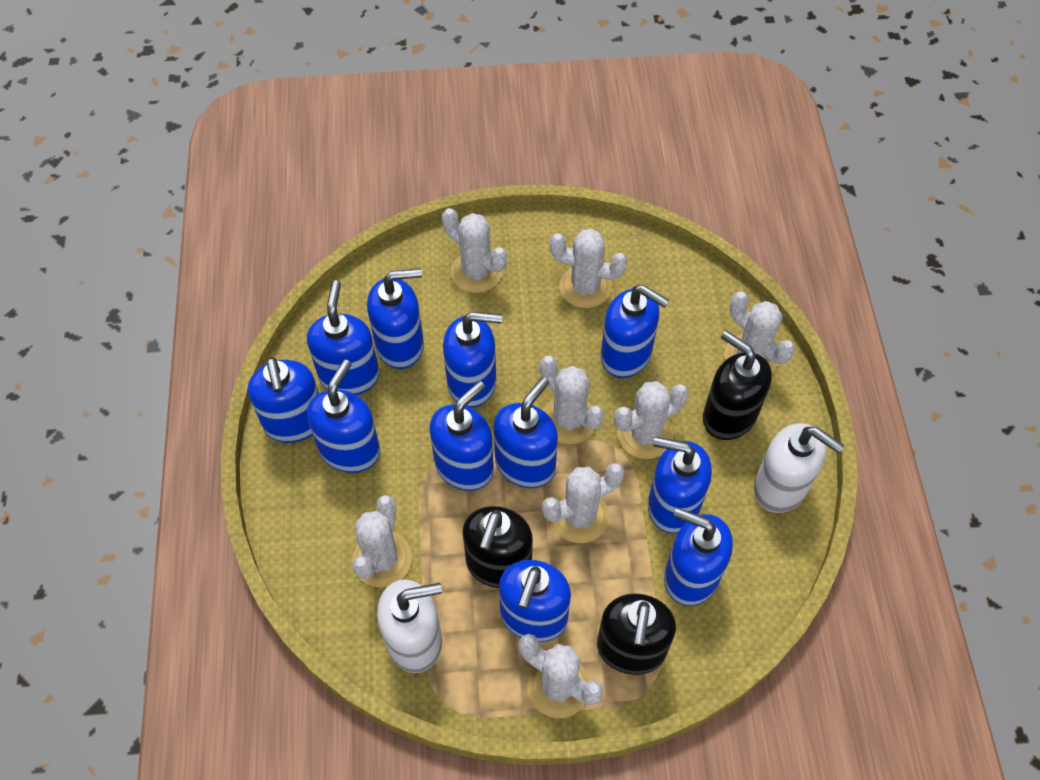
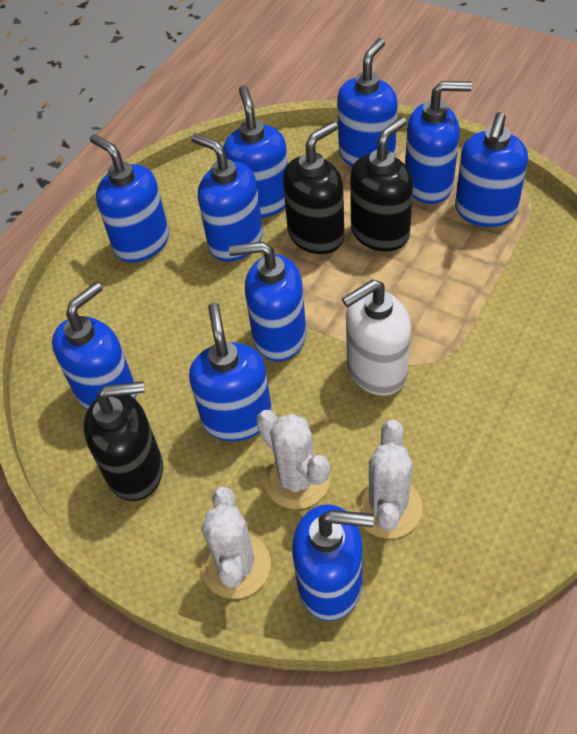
blue soap dispenser: 11 -> 10
white cactus: 8 -> 3
white soap dispenser: 2 -> 1

